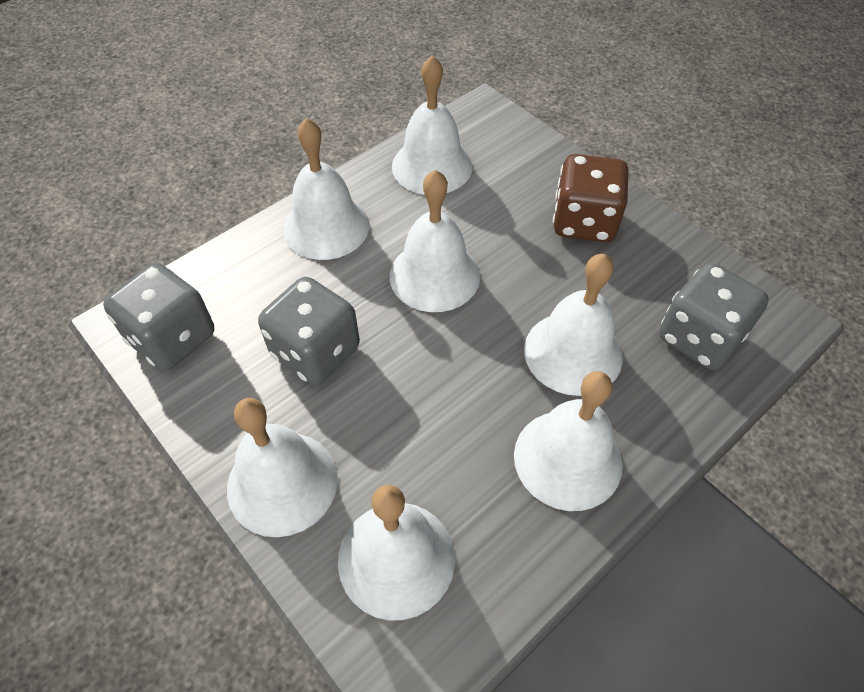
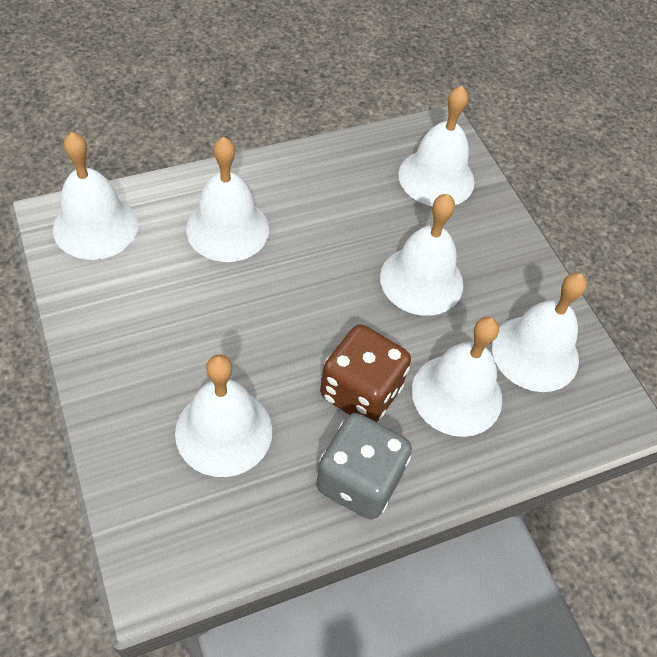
grey dice: 3 -> 1

